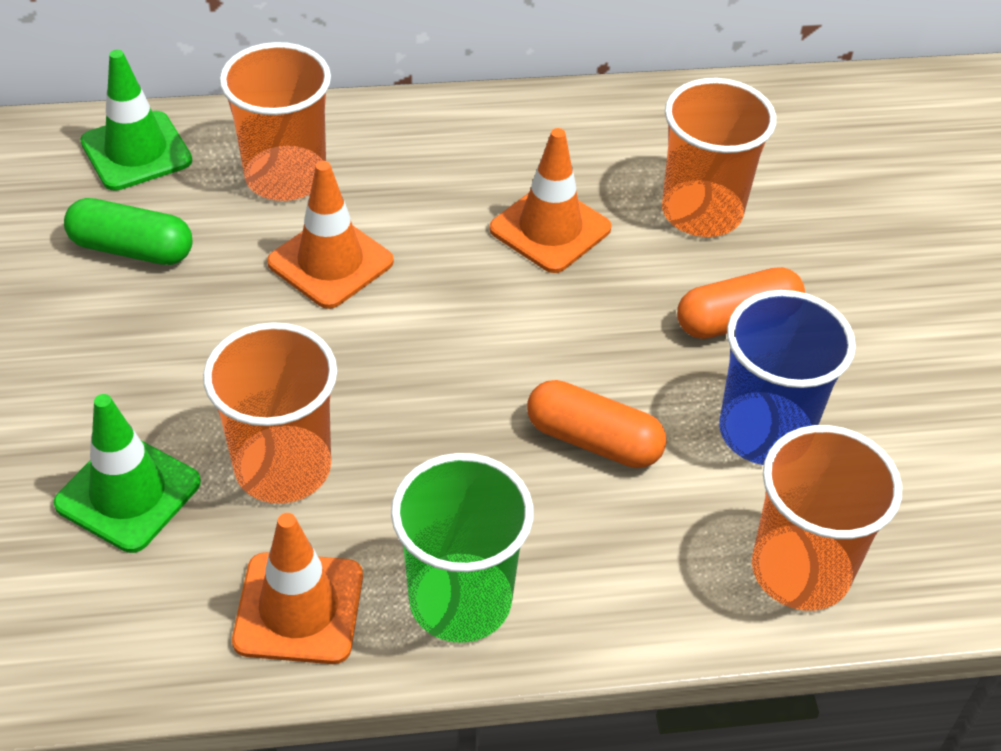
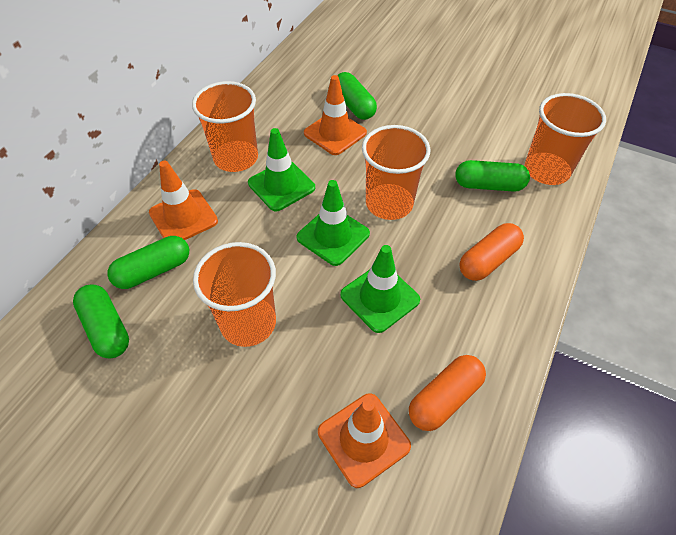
blue cup: 1 -> 0
green capsule: 1 -> 4
green cup: 1 -> 0
green traffic cone: 2 -> 3

